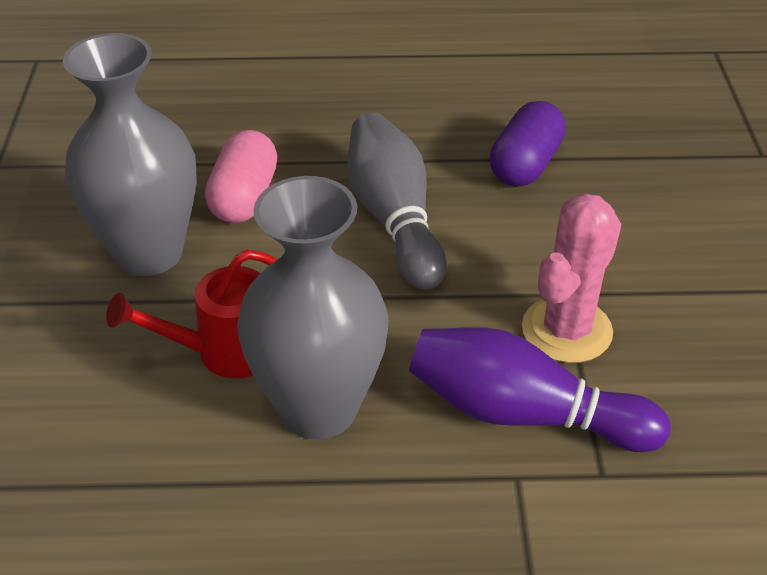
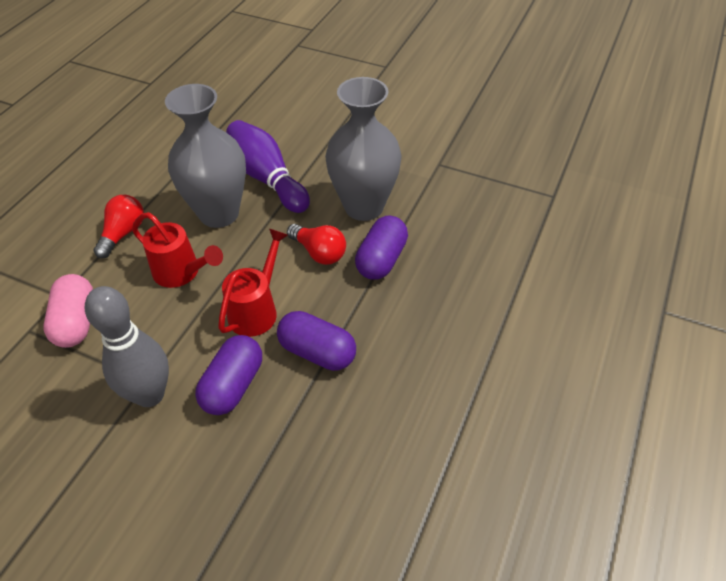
pink cactus: 1 -> 0
purple capsule: 1 -> 3
red light bulb: 0 -> 2
red watering can: 1 -> 2

